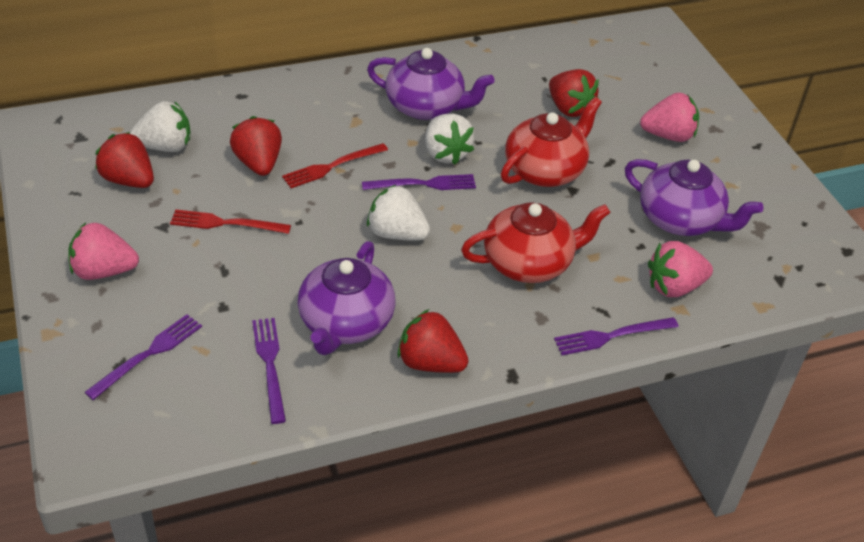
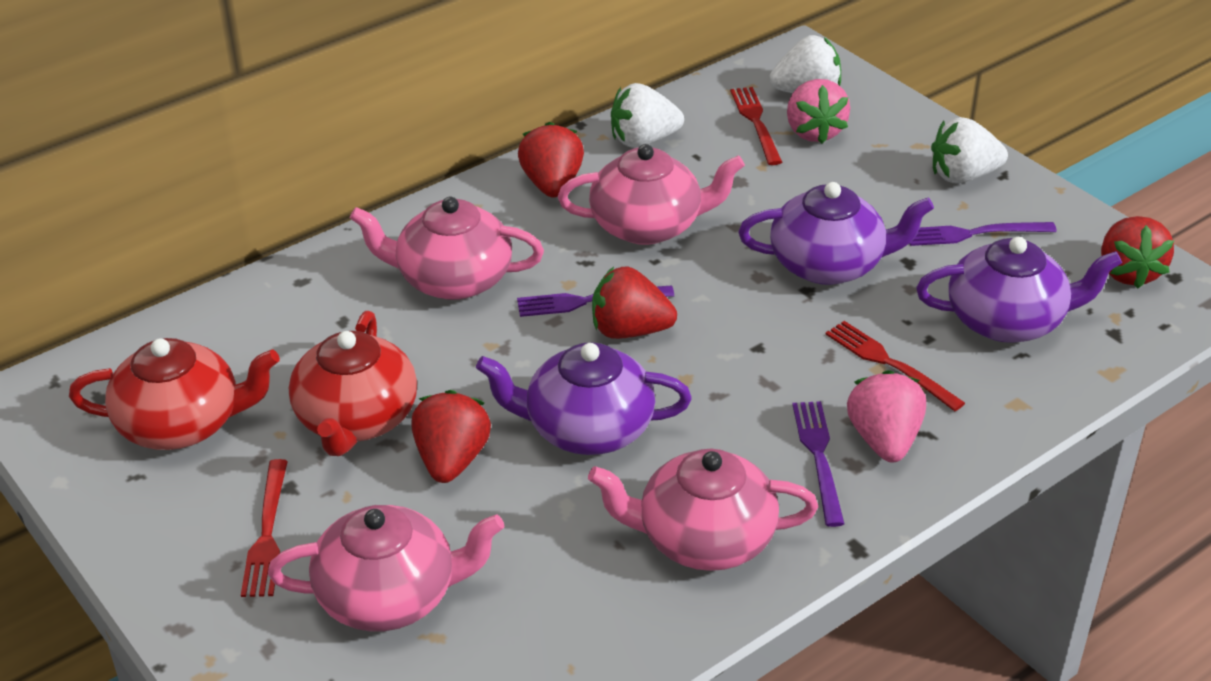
pink strawberry: 3 -> 2
pink teapot: 0 -> 4
purple fork: 4 -> 3
red fork: 2 -> 3

